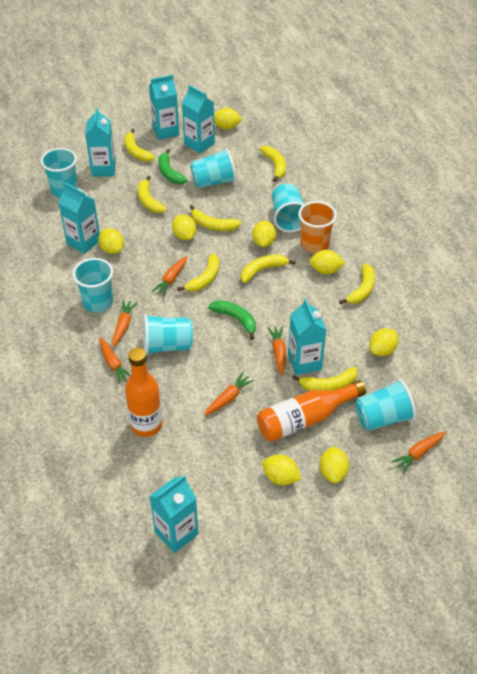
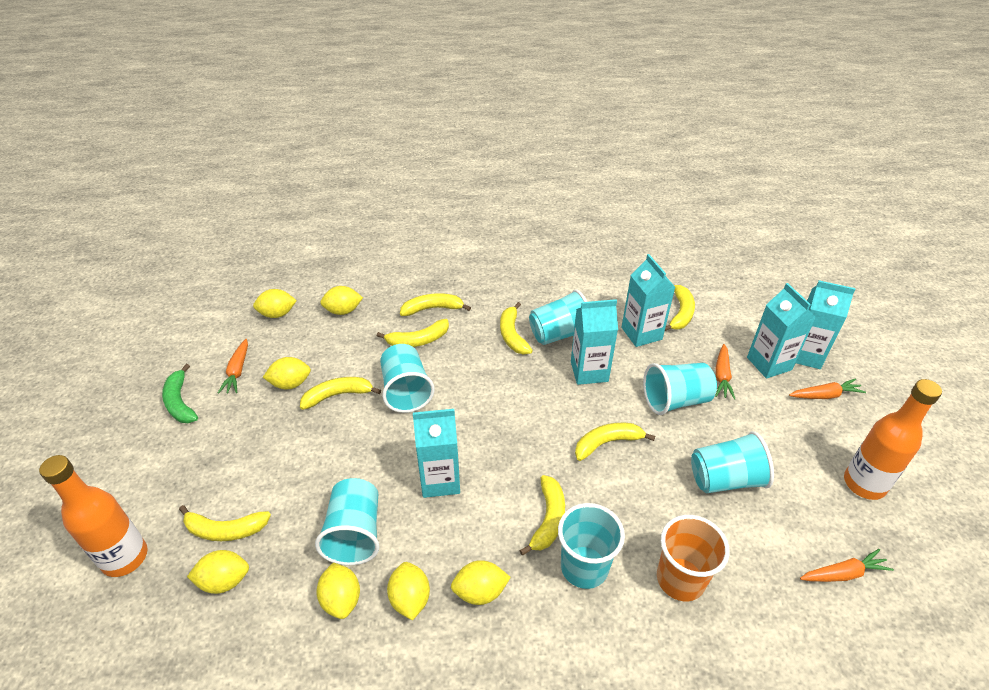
green banana: 2 -> 1
orange carrot: 6 -> 4
turquoise carton: 6 -> 5
yellow lemon: 8 -> 7

